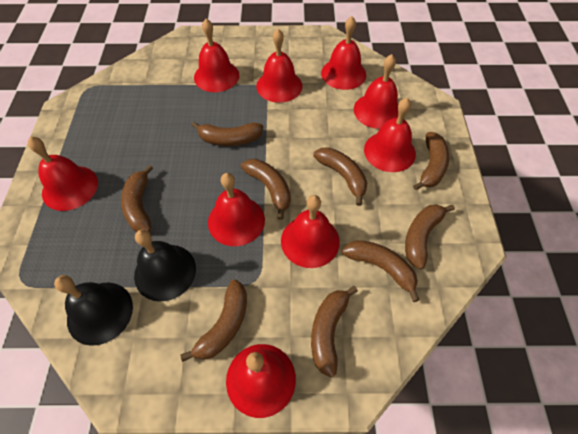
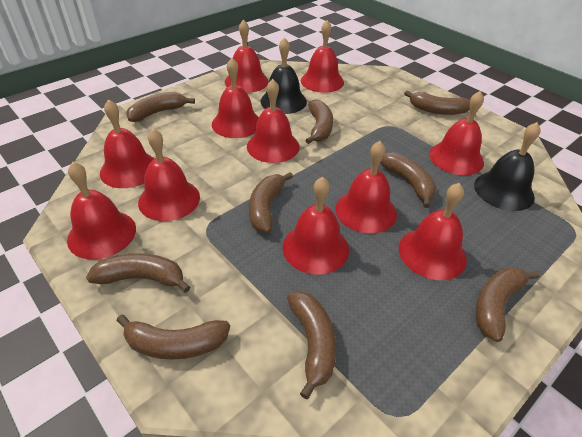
red bell: 9 -> 11

